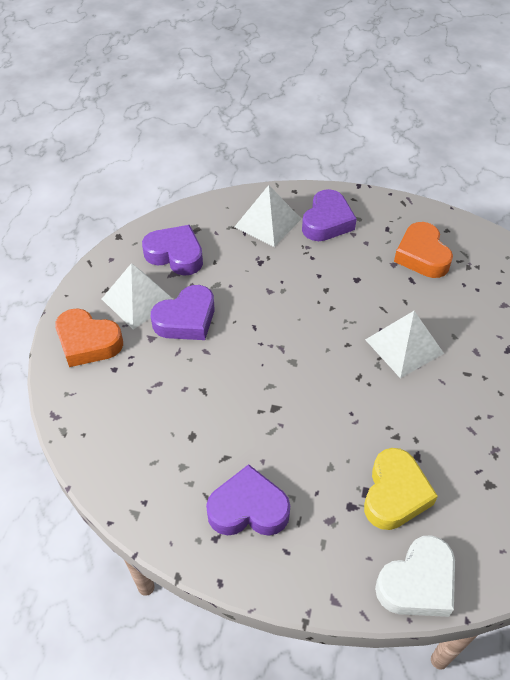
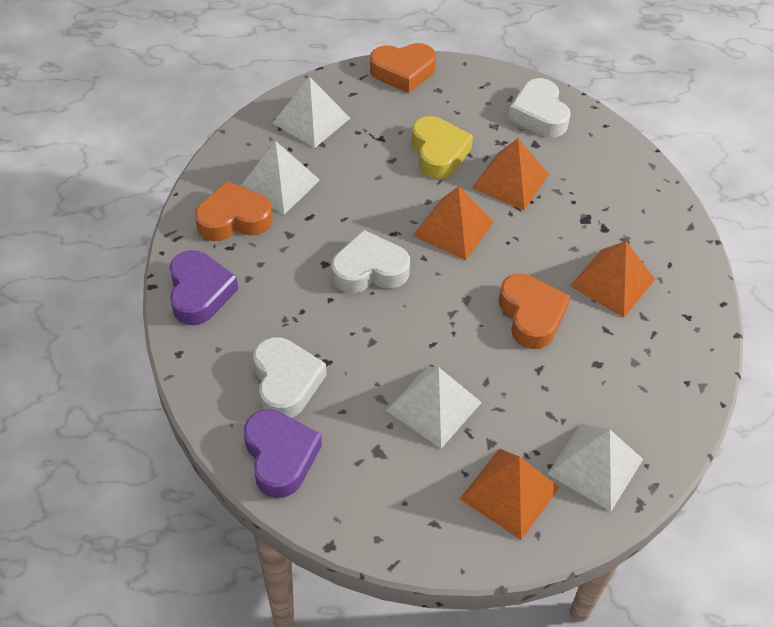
orange heart: 2 -> 3
orange pyramid: 0 -> 4
purple heart: 4 -> 2
white heart: 1 -> 3
white pyramid: 3 -> 4

